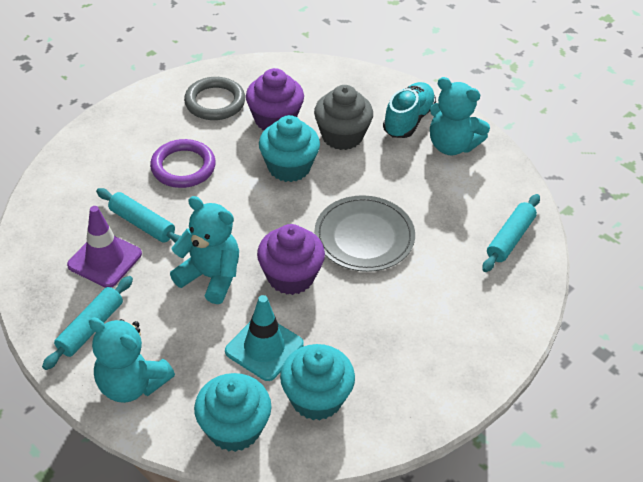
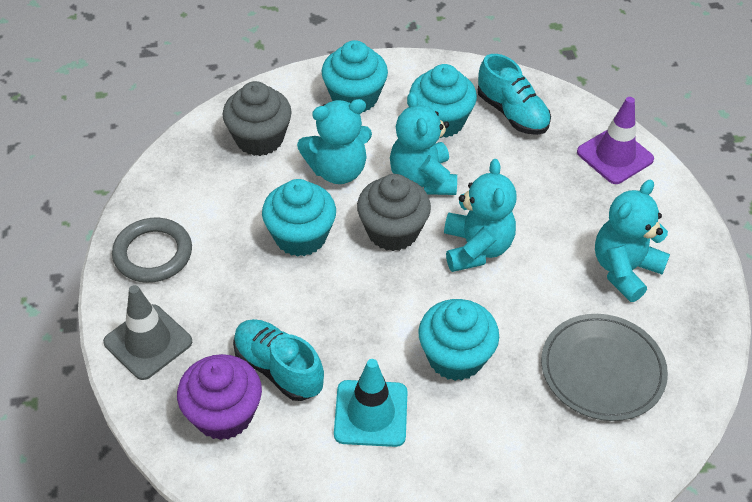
grey cupcake: 1 -> 2
grey traffic cone: 0 -> 1
purple cupcake: 2 -> 1
purple ring: 1 -> 0
turquoise cupcake: 3 -> 4
turquoise rolling pin: 3 -> 0
turquoise shoe: 1 -> 2
turquoise teddy bear: 3 -> 4

